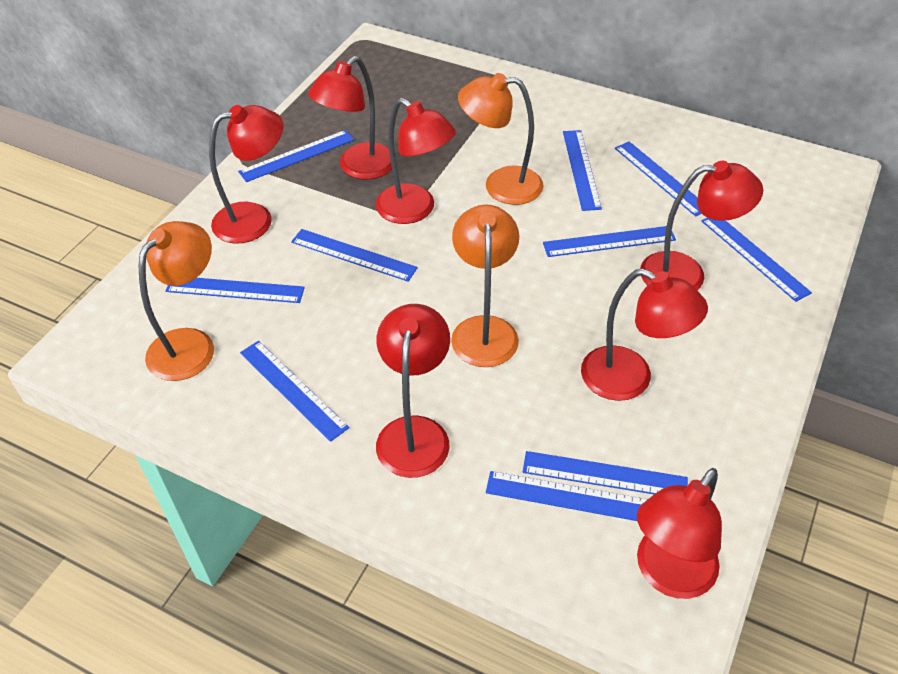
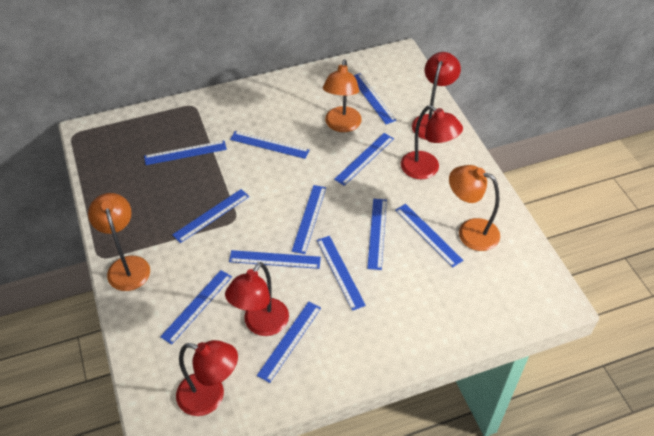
blue ruler: 10 -> 12
red lamp: 7 -> 4

